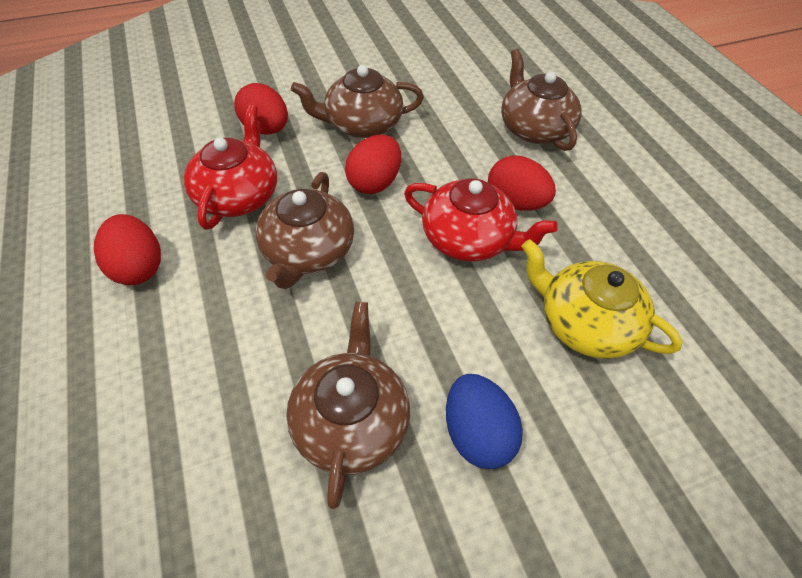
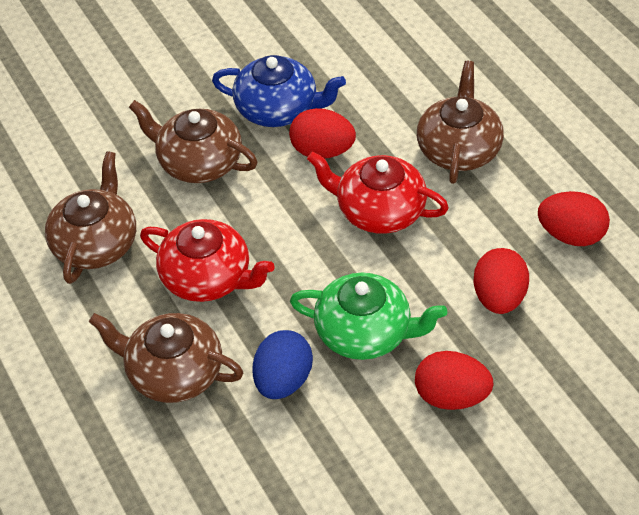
blue teapot: 0 -> 1
green teapot: 0 -> 1
yellow teapot: 1 -> 0

